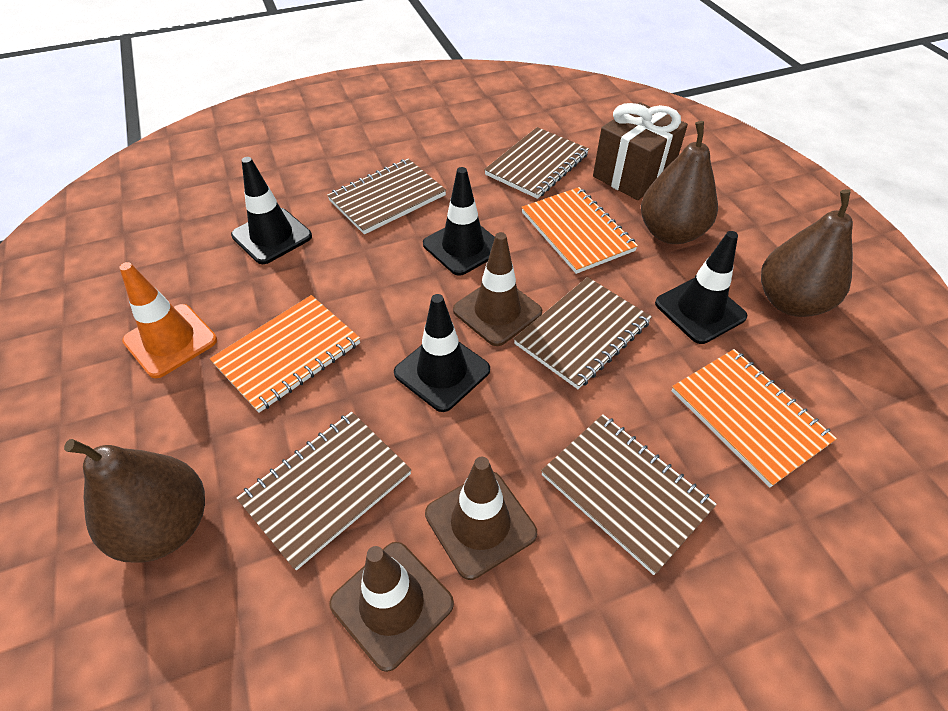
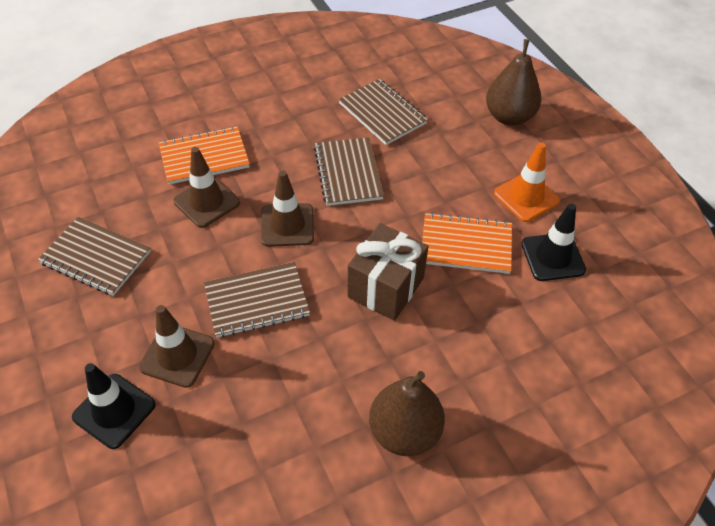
black traffic cone: 4 -> 2
brown notebook: 5 -> 4
brown pear: 3 -> 2
orange notebook: 3 -> 2

